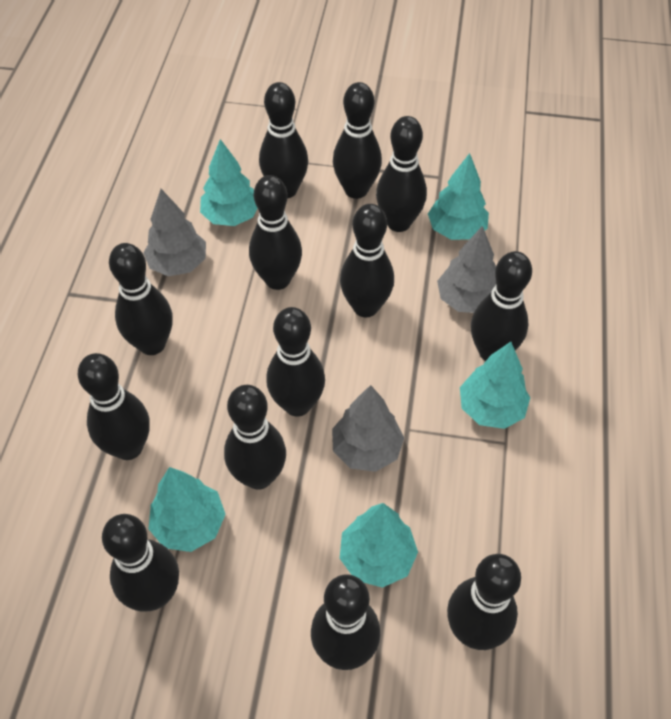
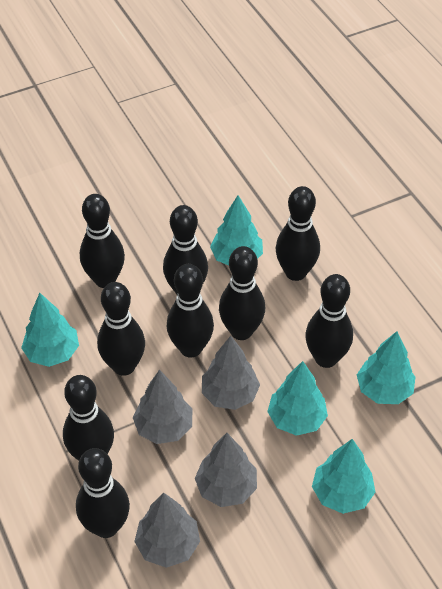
black bowling pin: 13 -> 9
grey tree: 3 -> 4

